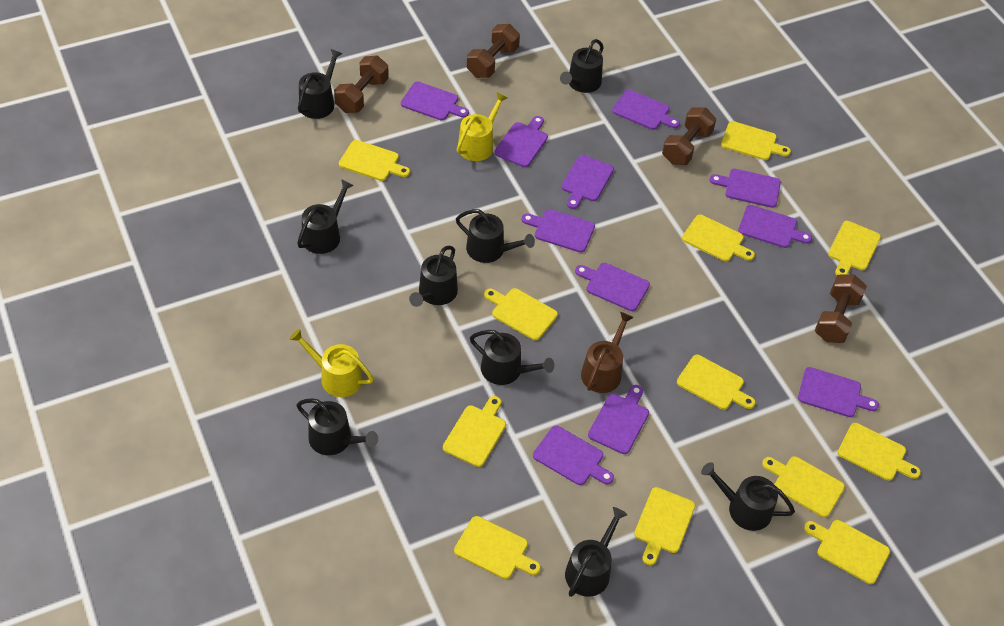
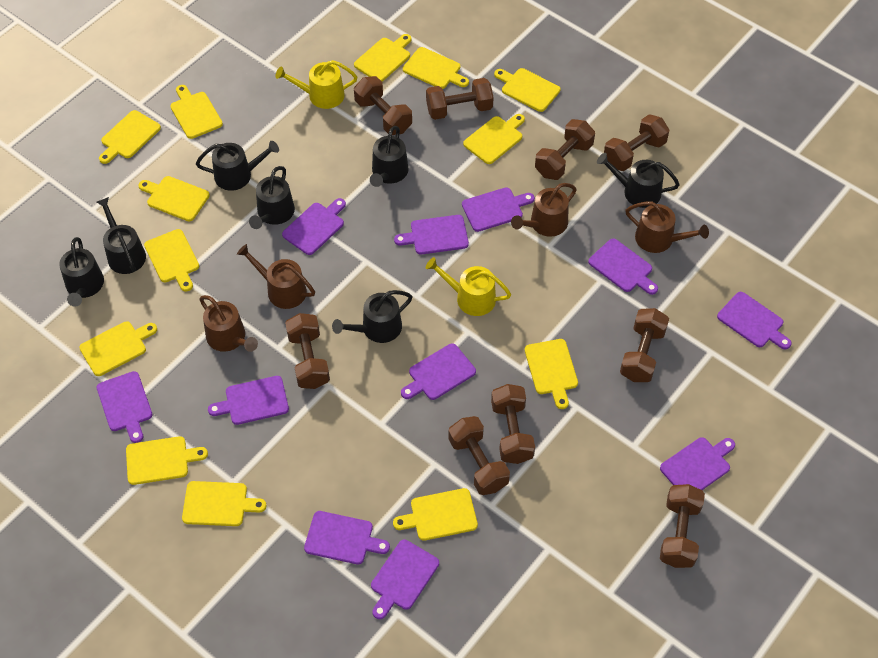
black watering can: 9 -> 7
brown dumbbell: 4 -> 9
brown watering can: 1 -> 4
yellow cutting board: 12 -> 13

